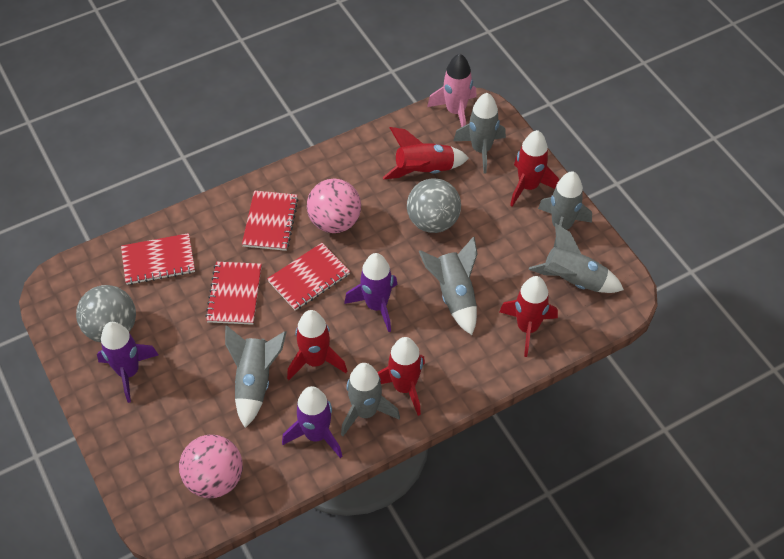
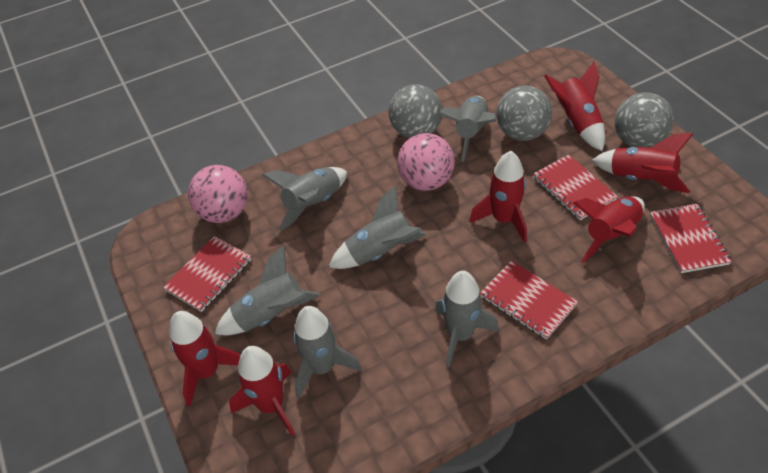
grey ball: 2 -> 3
pink rocket: 1 -> 0
purple rocket: 3 -> 0
red rocket: 5 -> 6

